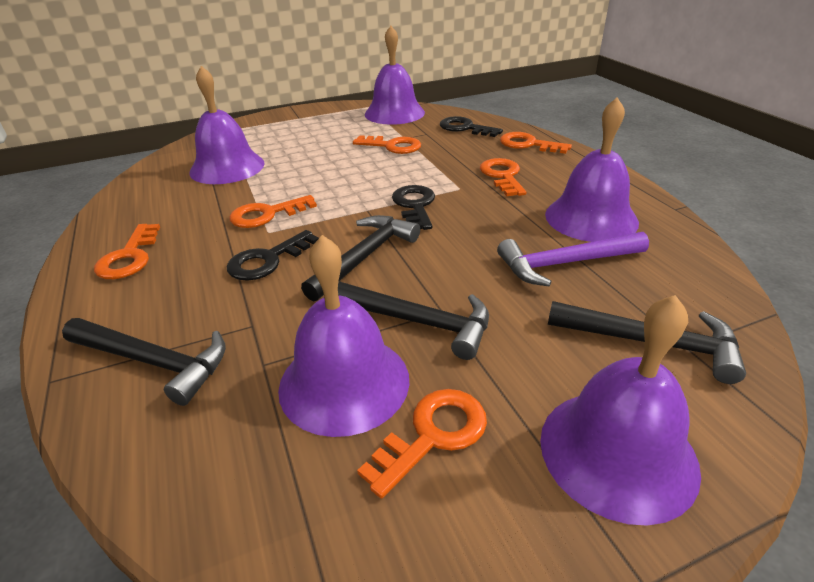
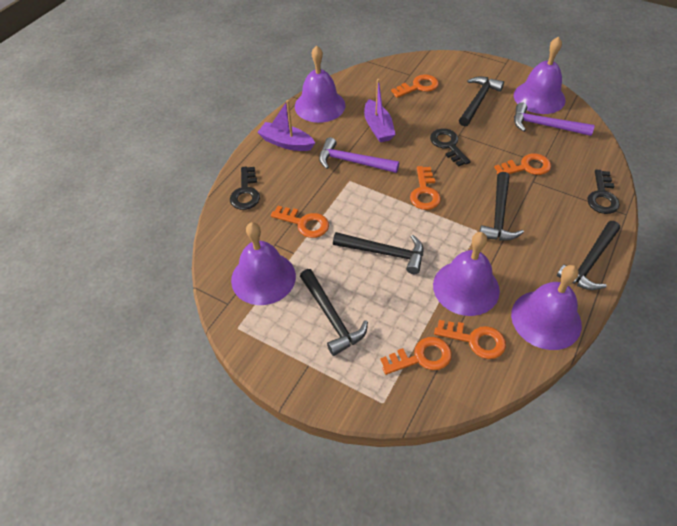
black hammer: 4 -> 5
purple boat: 0 -> 2
purple hammer: 1 -> 2

